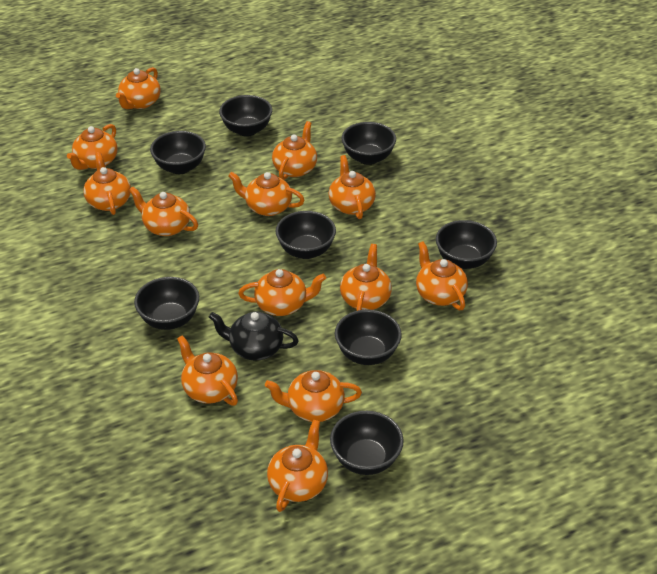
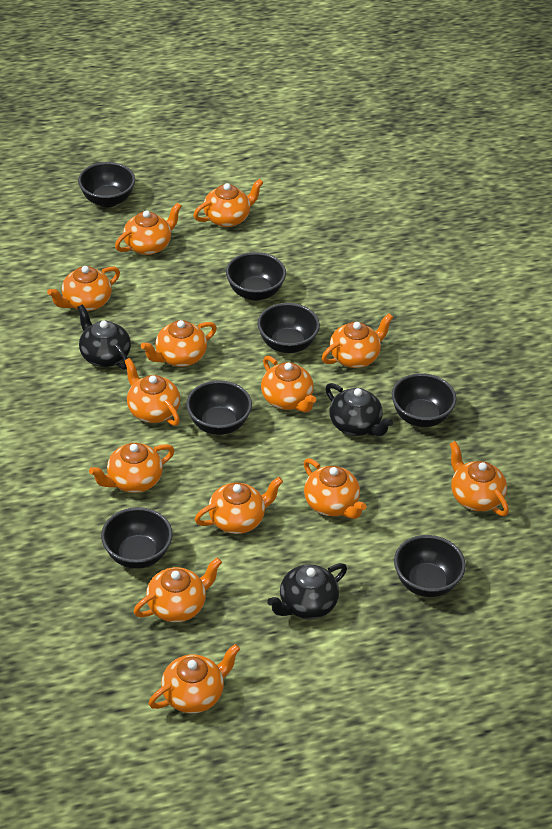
black bowl: 8 -> 7
black teapot: 1 -> 3

